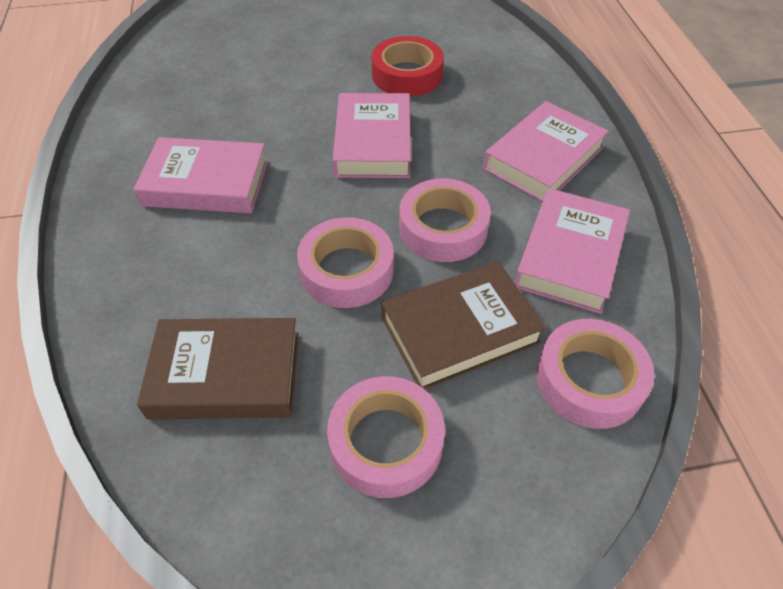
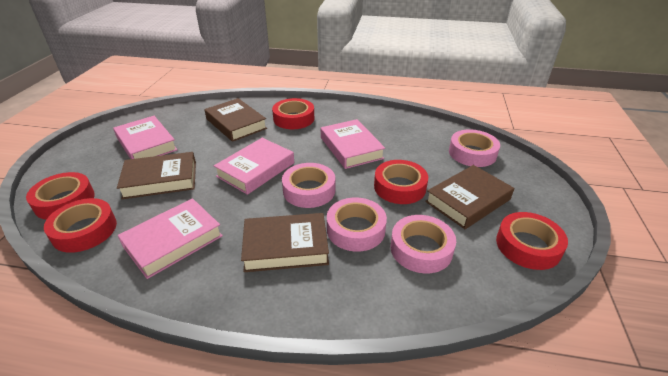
brown book: 2 -> 4
red tape: 1 -> 5

